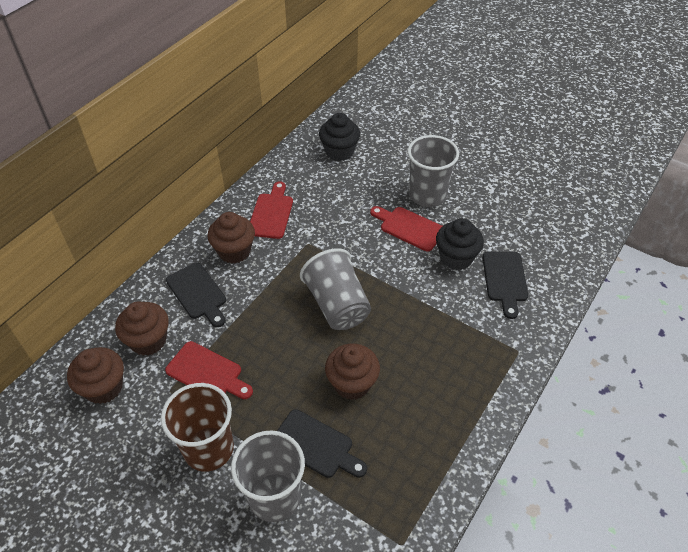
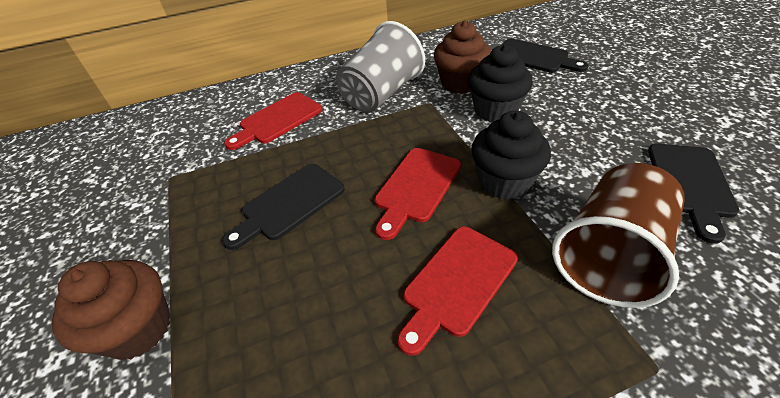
brown cupcake: 4 -> 2
grey cup: 3 -> 1

